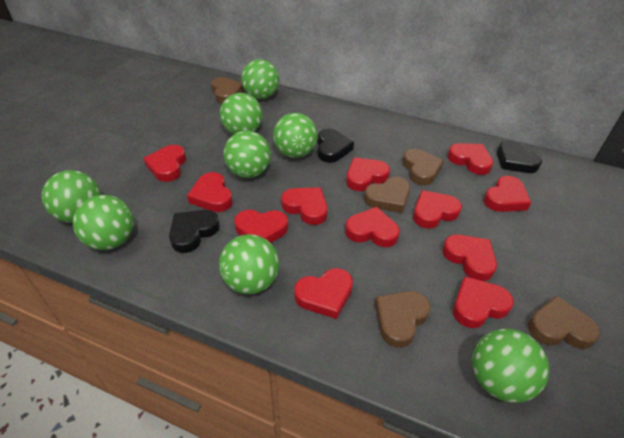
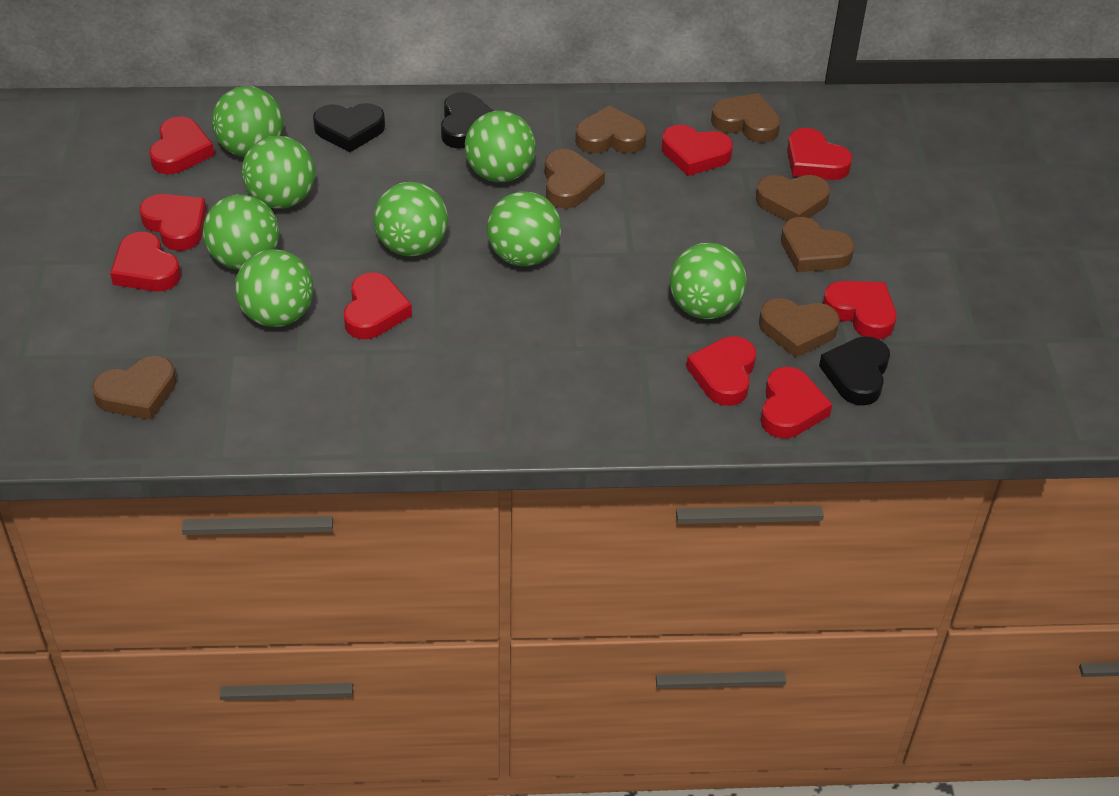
brown heart: 5 -> 7
red heart: 12 -> 9

